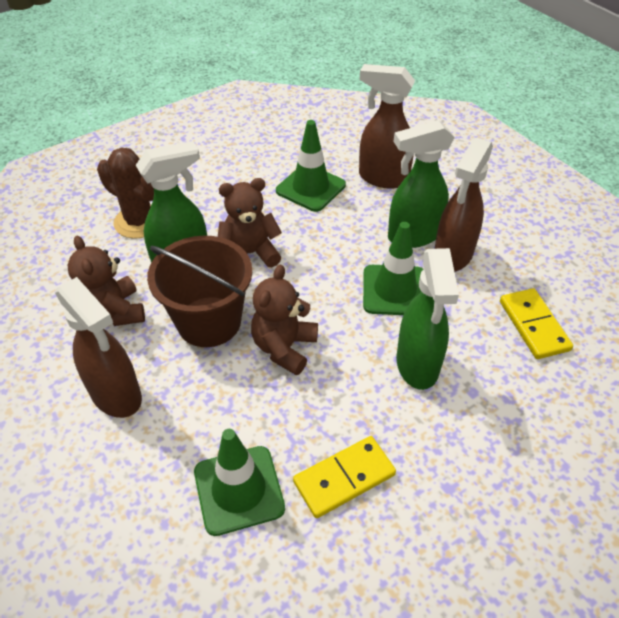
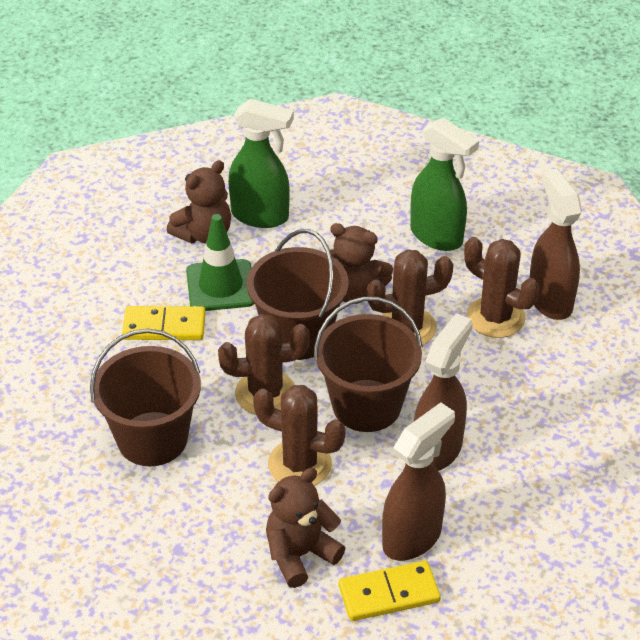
brown bucket: 1 -> 3
brown cactus: 1 -> 4
green spray bottle: 3 -> 2
green traffic cone: 3 -> 1

